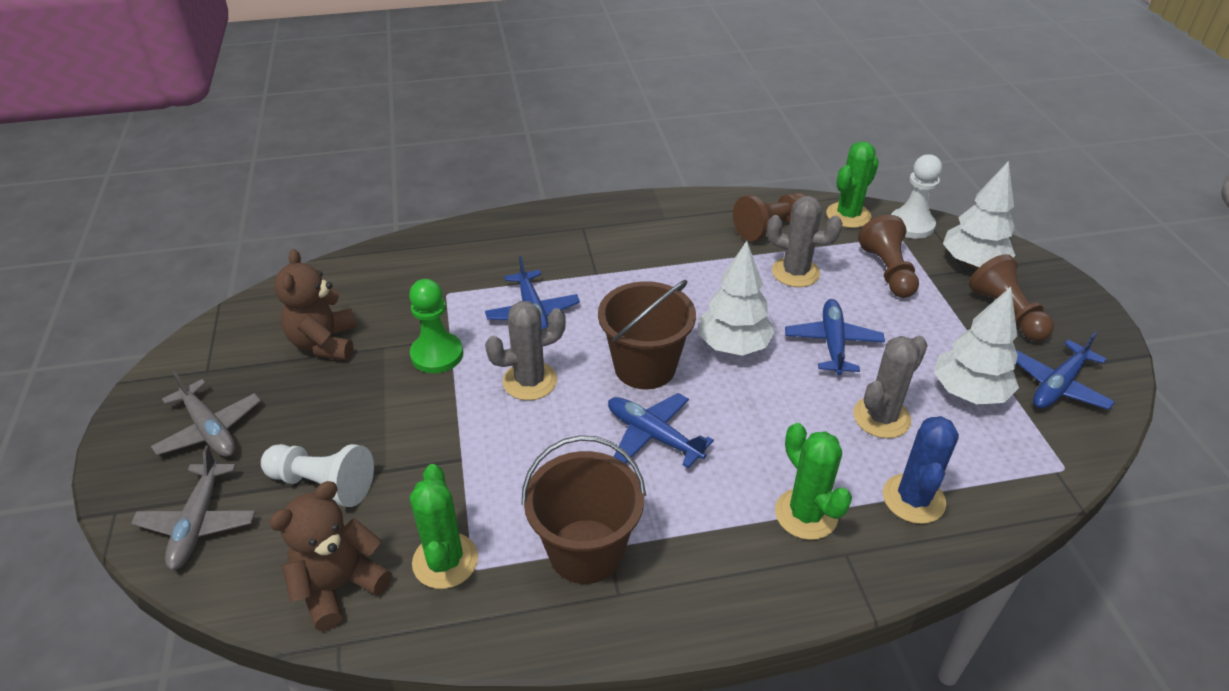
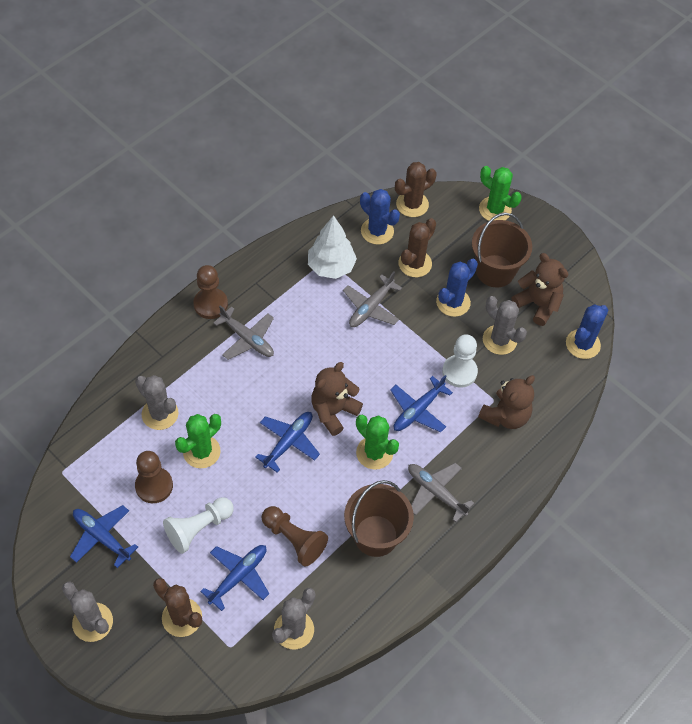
blue cactus: 1 -> 3
brown cactus: 0 -> 3
brown teddy bear: 2 -> 3
green pawn: 1 -> 0
grey cactus: 3 -> 4
grey plane: 2 -> 3
white tree: 3 -> 1

